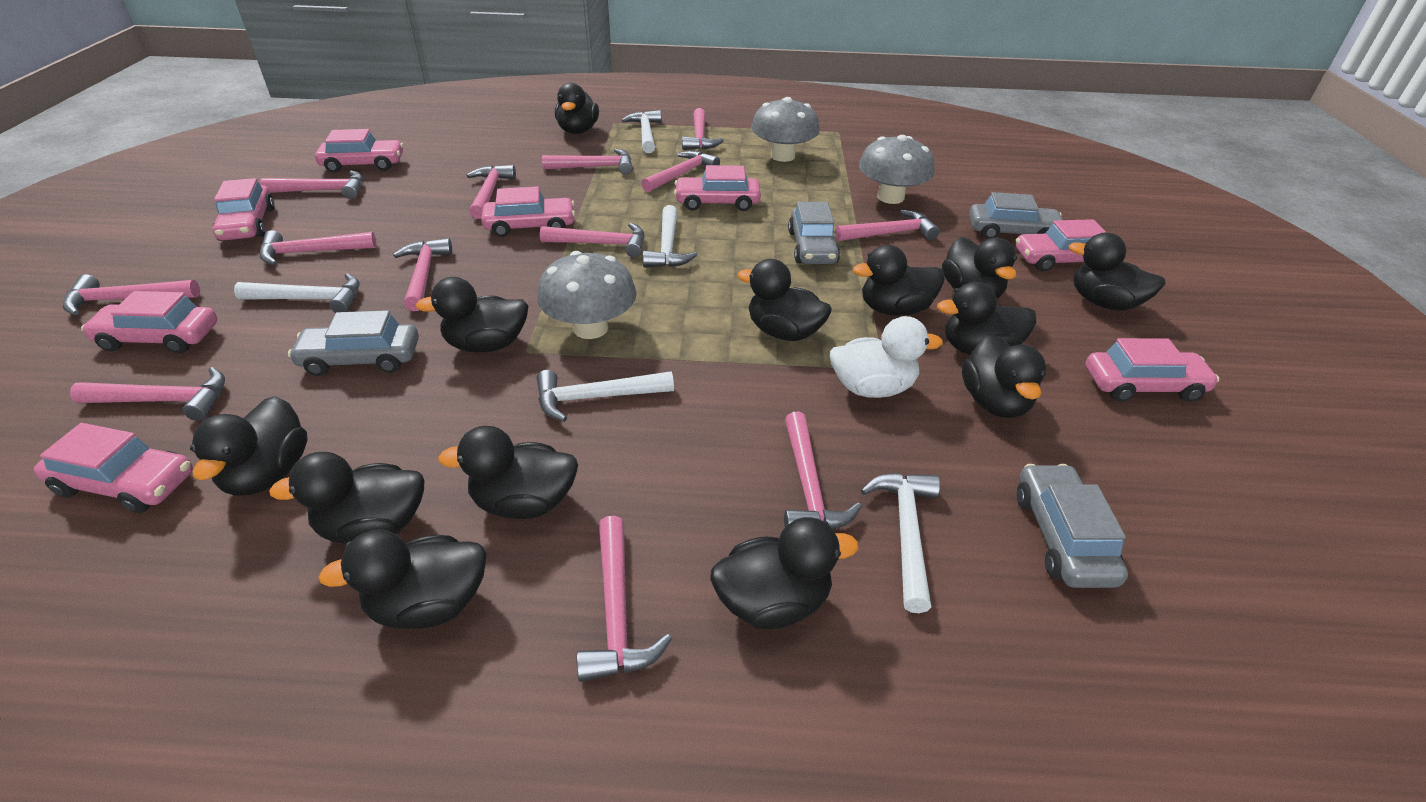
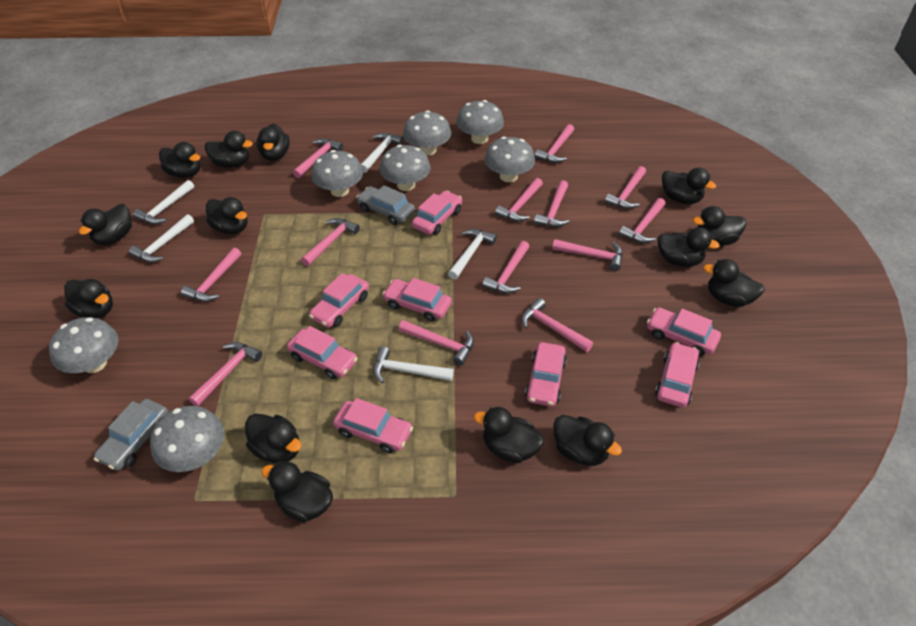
black duck: 13 -> 14
grey car: 4 -> 2
grey mushroom: 3 -> 7
white duck: 1 -> 0

